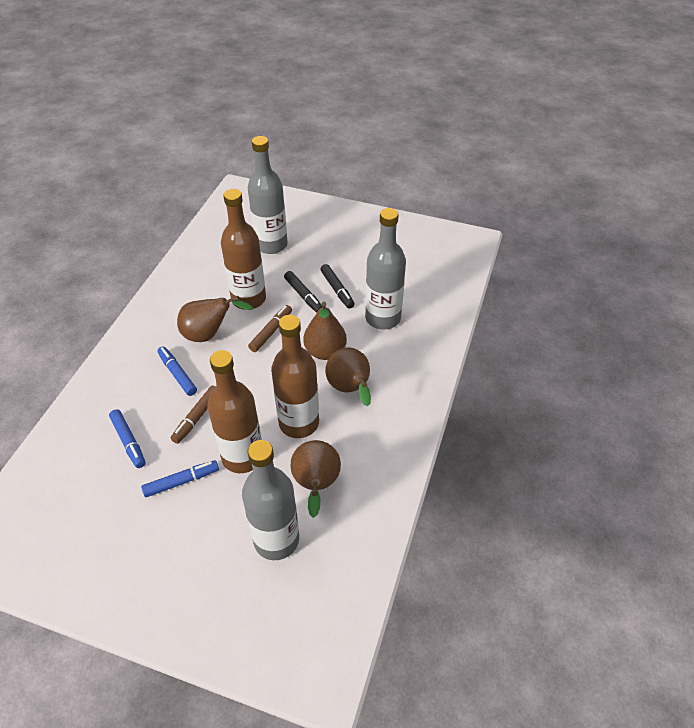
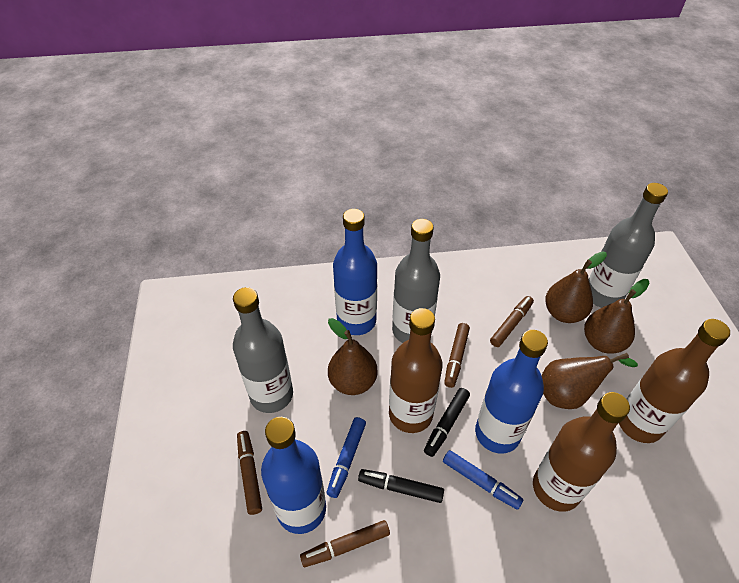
blue bottle: 0 -> 3
blue marker: 3 -> 2
brown marker: 2 -> 4

